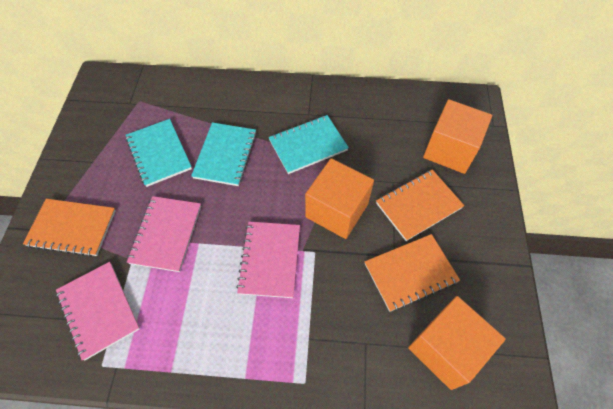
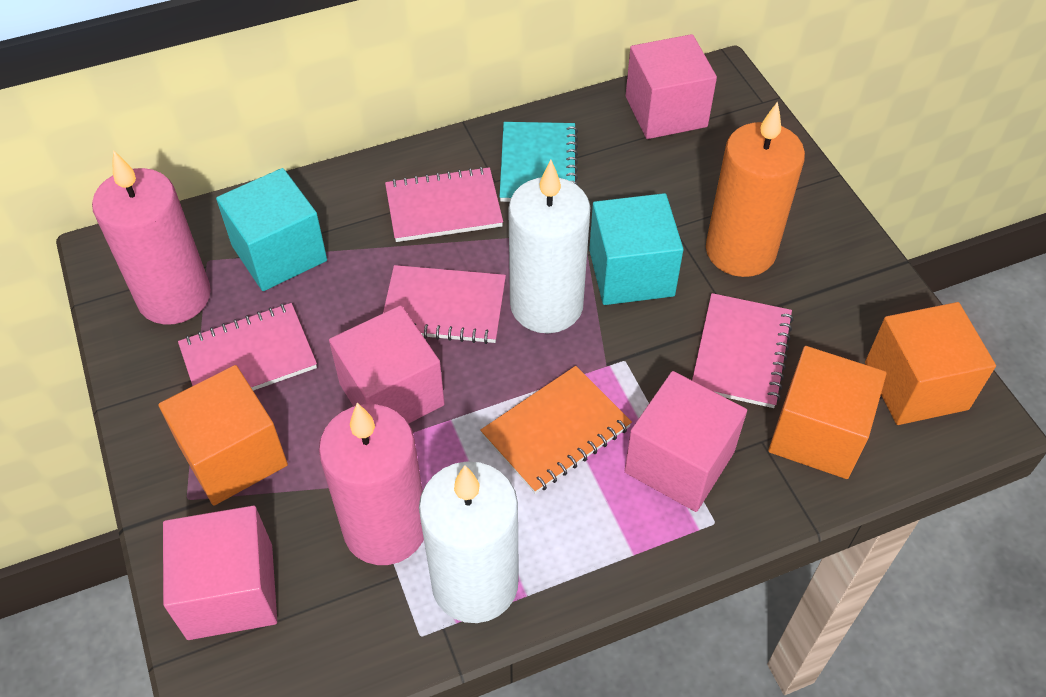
orange candle: 0 -> 1
orange notebook: 3 -> 1
pink candle: 0 -> 2
pink cube: 0 -> 4
pink notebook: 3 -> 4
turquoise cube: 0 -> 2
turquoise notebook: 3 -> 1
white candle: 0 -> 2

